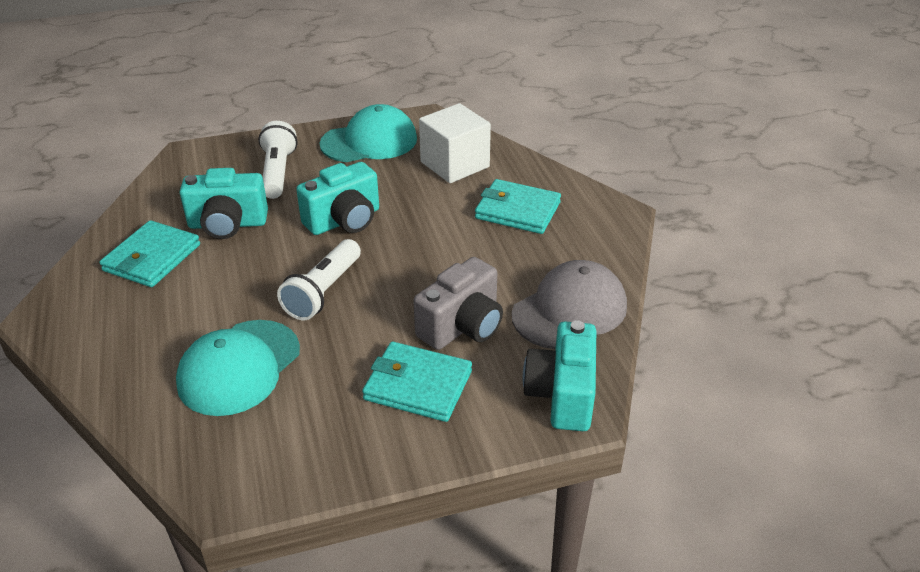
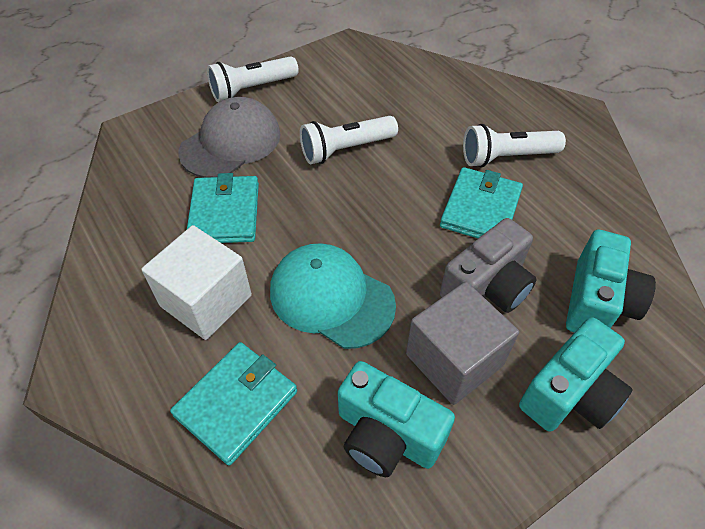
grey cube: 0 -> 1
turquoise cap: 2 -> 1
white flashlight: 2 -> 3

